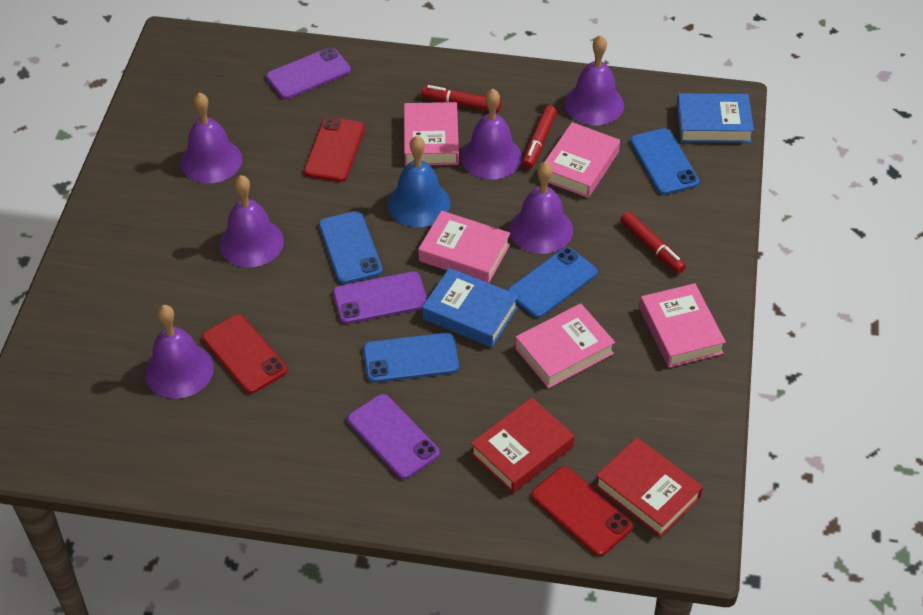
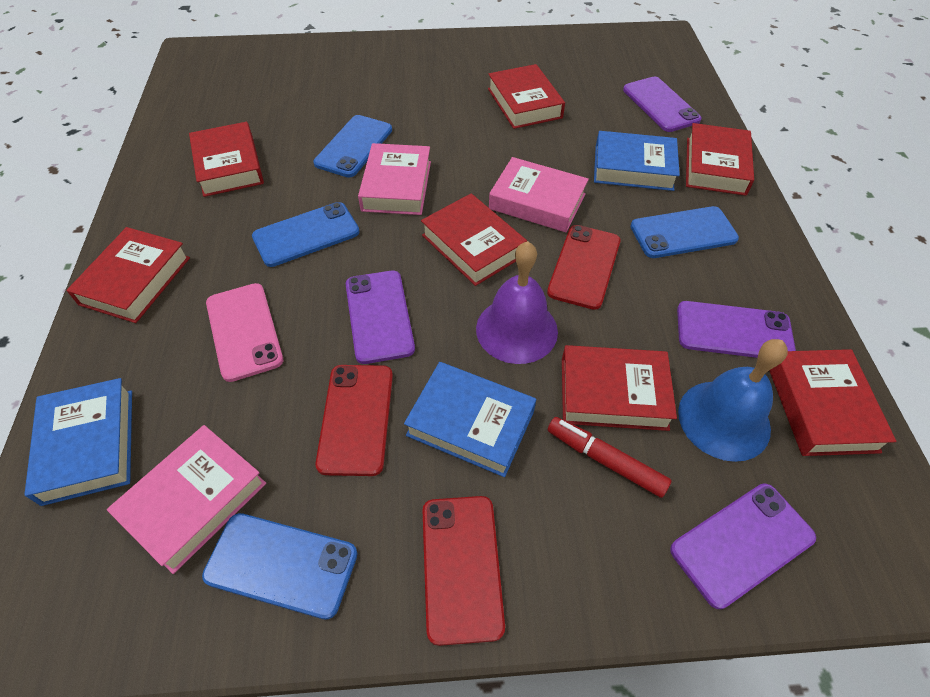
blue book: 2 -> 3
pink book: 5 -> 3
pink phone: 0 -> 1
purple bell: 6 -> 1
purple phone: 3 -> 4
red book: 2 -> 7
red marker: 3 -> 1

